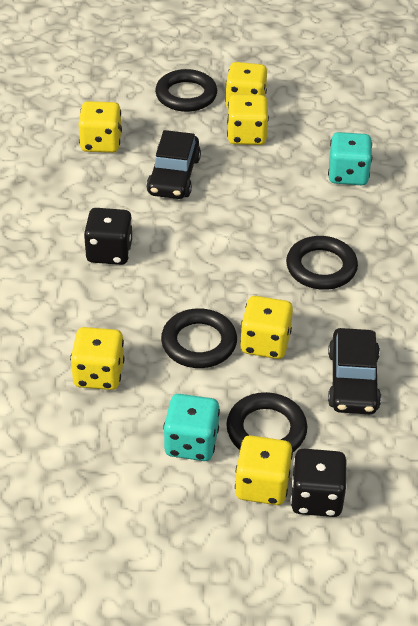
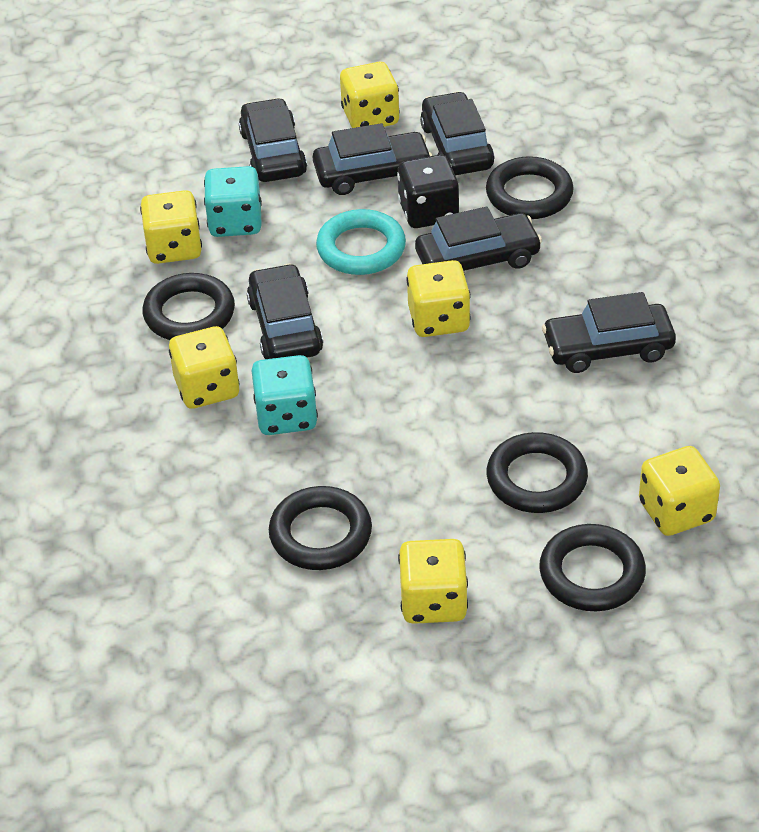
black car: 2 -> 6
black dice: 2 -> 1
black ring: 4 -> 5
turquoise ring: 0 -> 1

